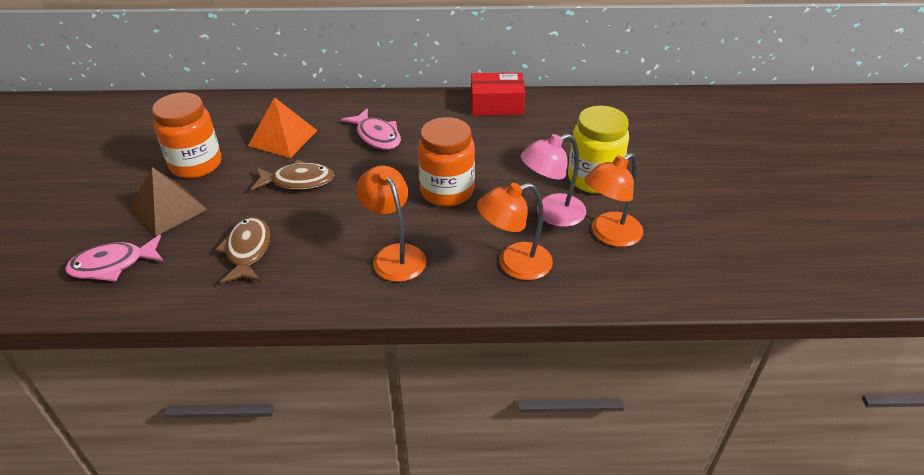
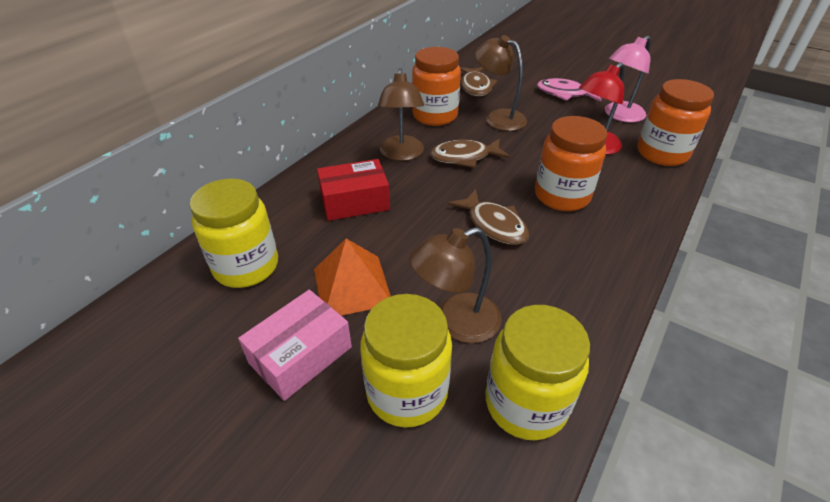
brown fish: 2 -> 3
brown lamp: 0 -> 3
brown pyramid: 1 -> 0
orange jar: 2 -> 3
orange lamp: 3 -> 0
pink box: 0 -> 1
pink fish: 2 -> 1
red lamp: 0 -> 1
yellow jar: 1 -> 3

